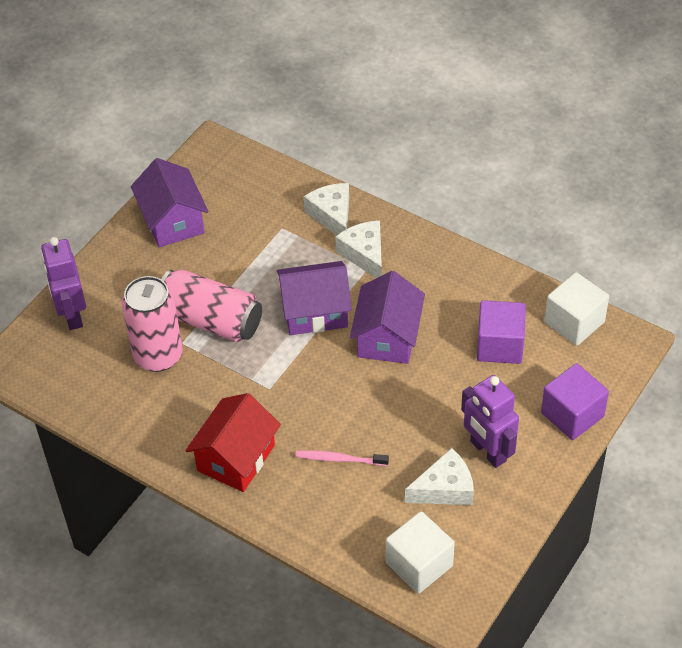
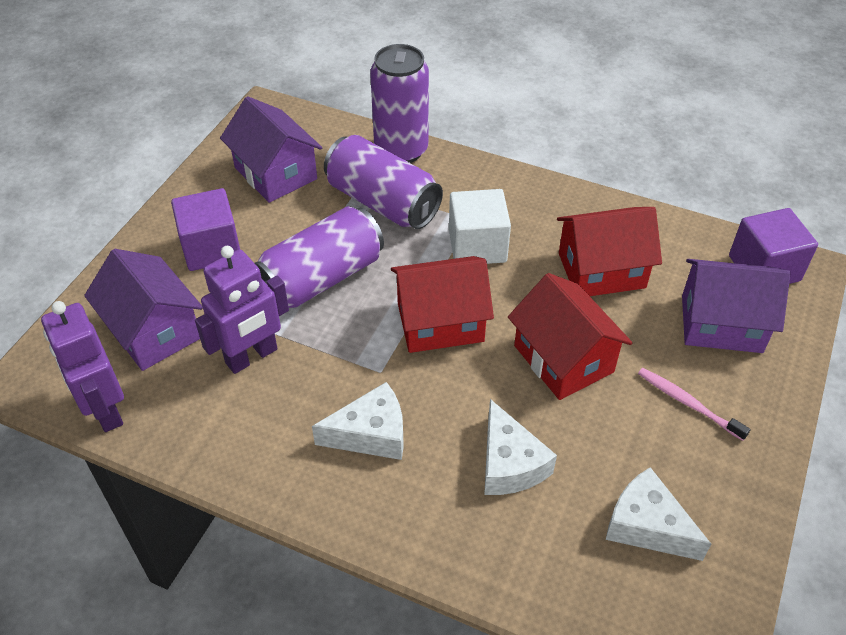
pink can: 2 -> 0
purple can: 0 -> 3
red house: 1 -> 3
white cube: 2 -> 1

